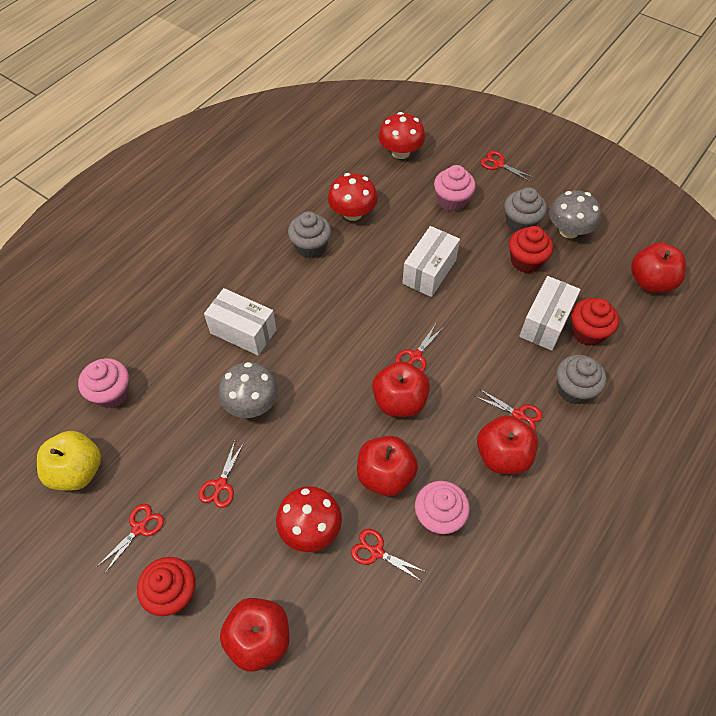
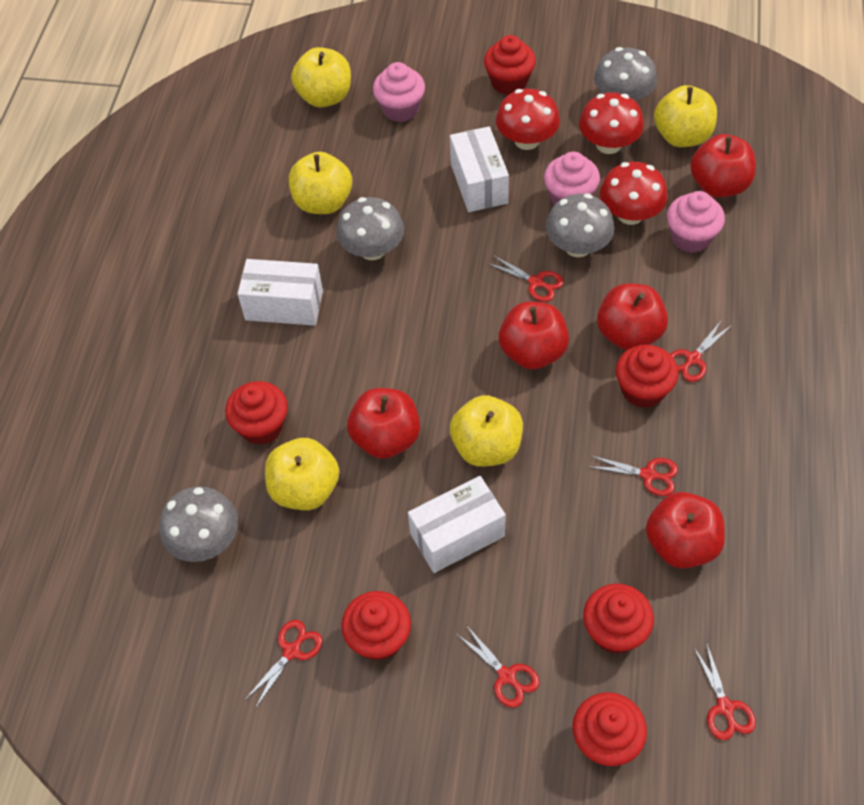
grey cupcake: 3 -> 0
grey mushroom: 2 -> 4
red cupcake: 3 -> 6
yellow apple: 1 -> 5

